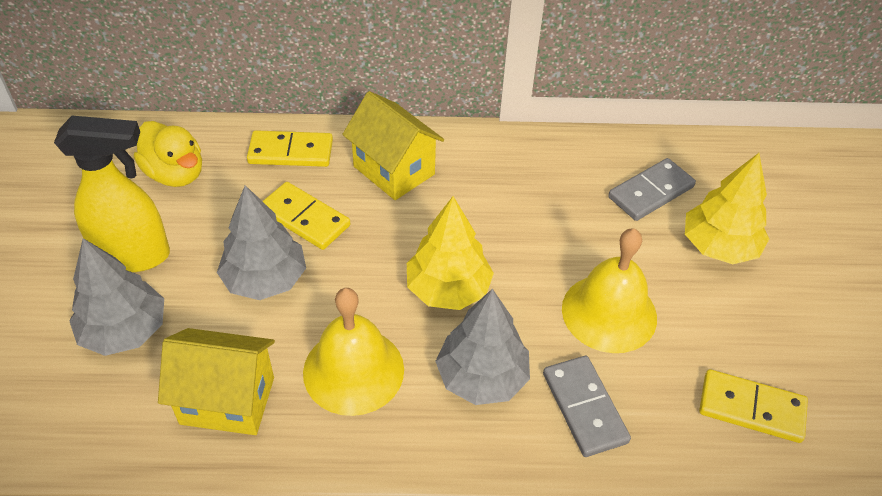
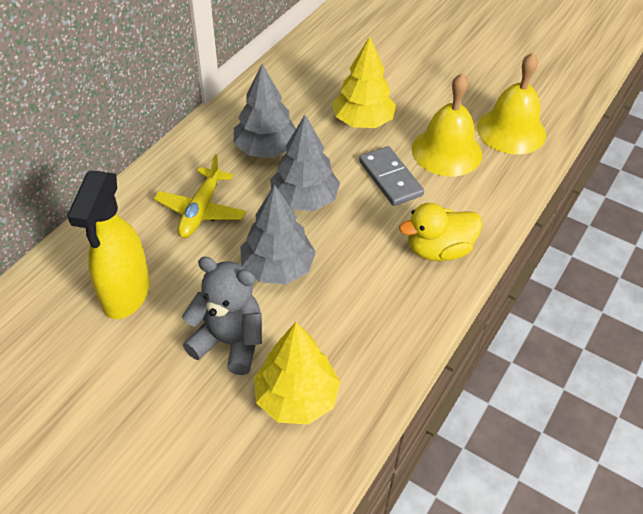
grey domino: 2 -> 1
grey teddy bear: 0 -> 1
yellow domino: 3 -> 0
yellow house: 2 -> 0
yellow plane: 0 -> 1

